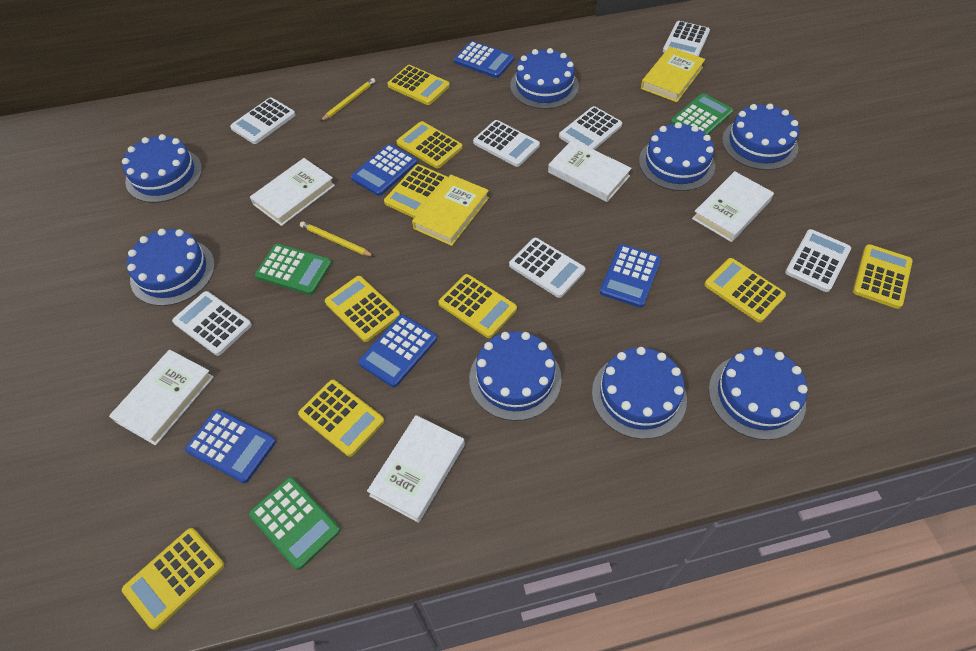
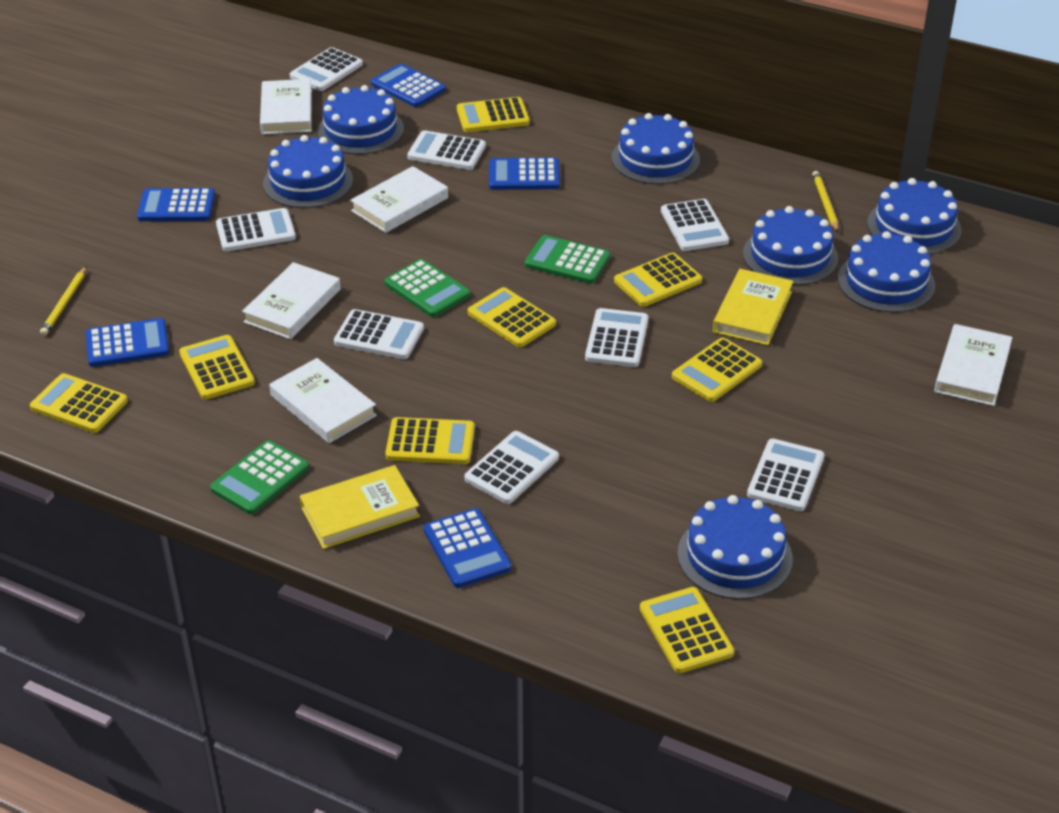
blue cake: 8 -> 7
white calculator: 7 -> 8
yellow calculator: 9 -> 8

